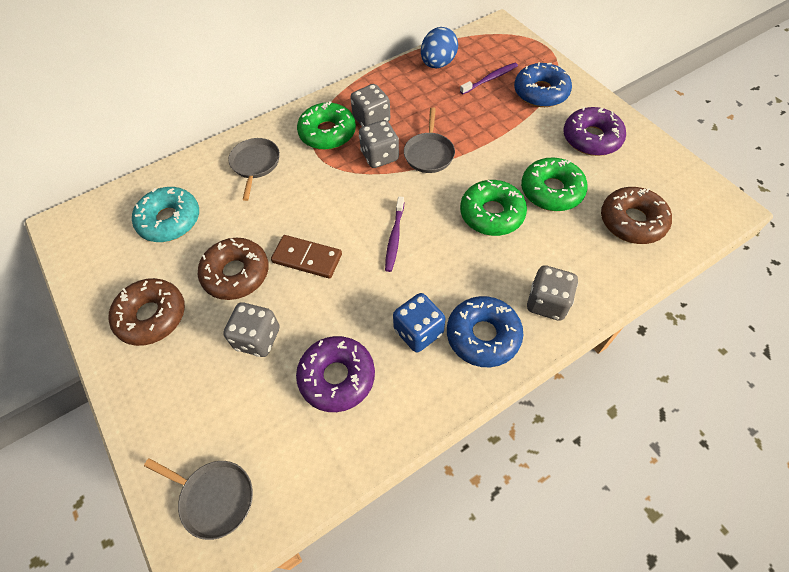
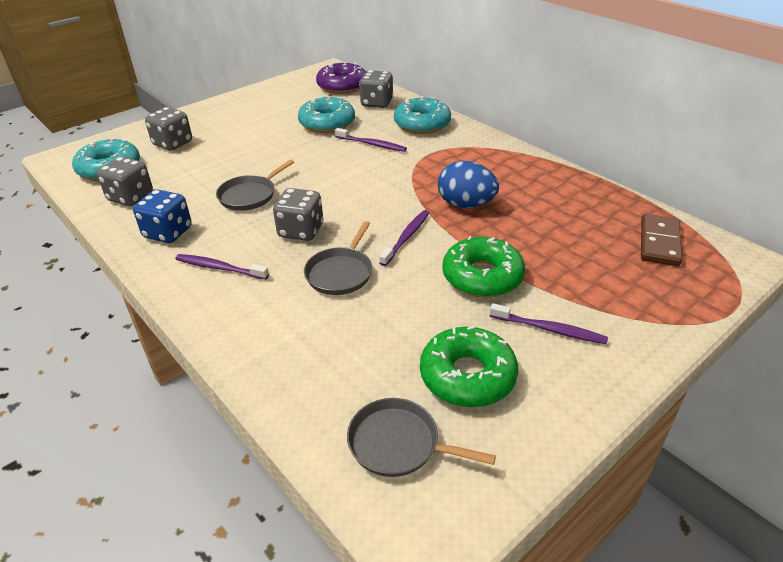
blue donut: 2 -> 0
brown donut: 3 -> 0
green donut: 3 -> 2
purple donut: 2 -> 1
purple toothbrush: 2 -> 4
turquoise donut: 1 -> 3

